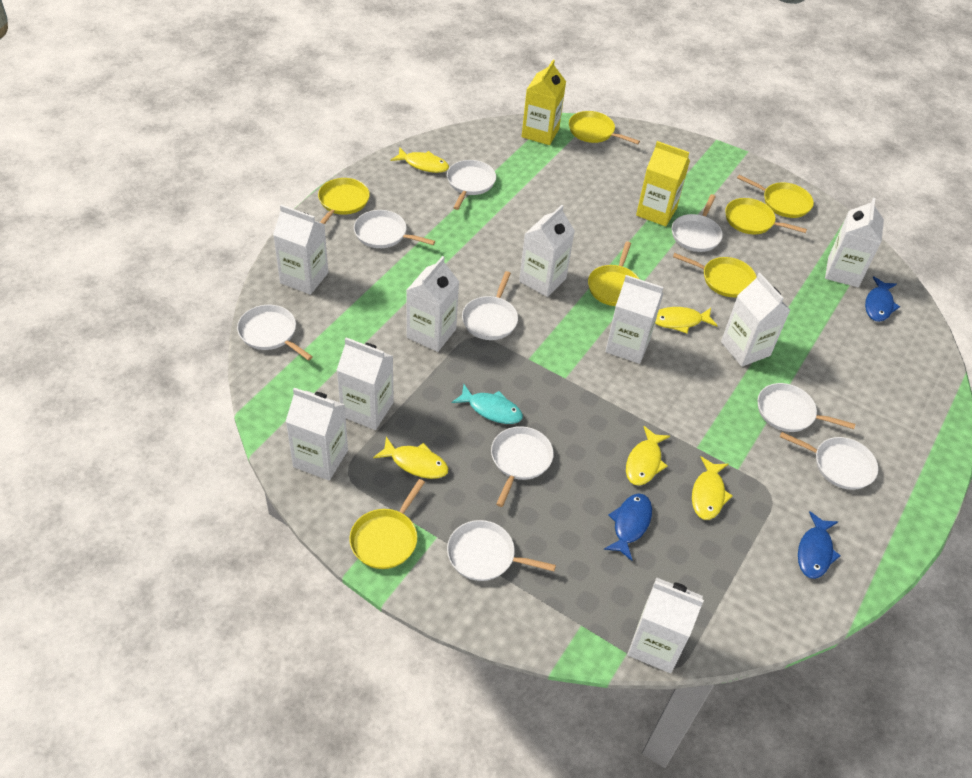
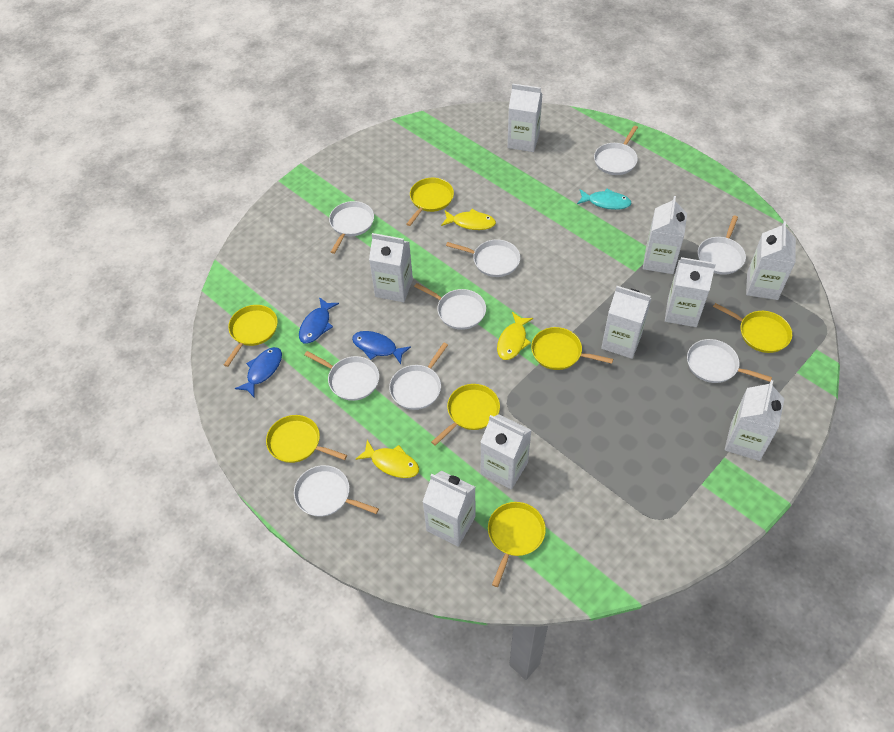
yellow carton: 2 -> 0
yellow fish: 5 -> 3

